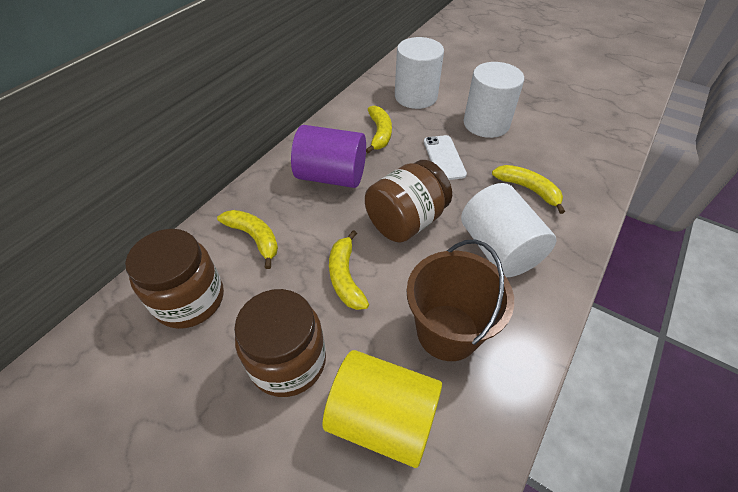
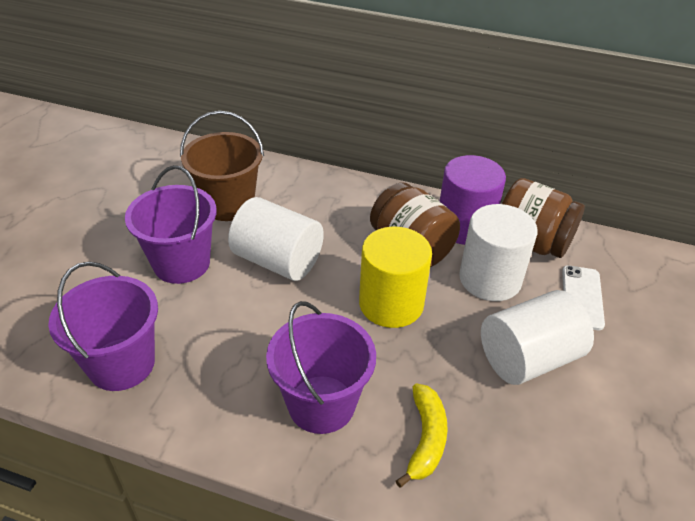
brown jar: 3 -> 2
purple bucket: 0 -> 3
yellow banana: 4 -> 1

